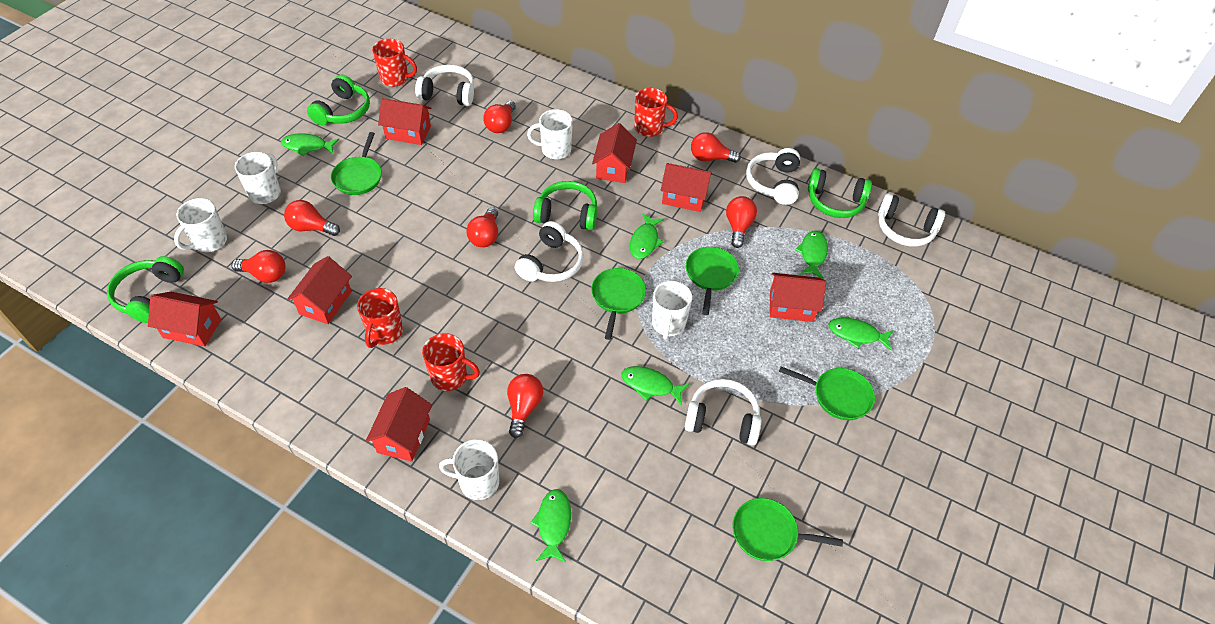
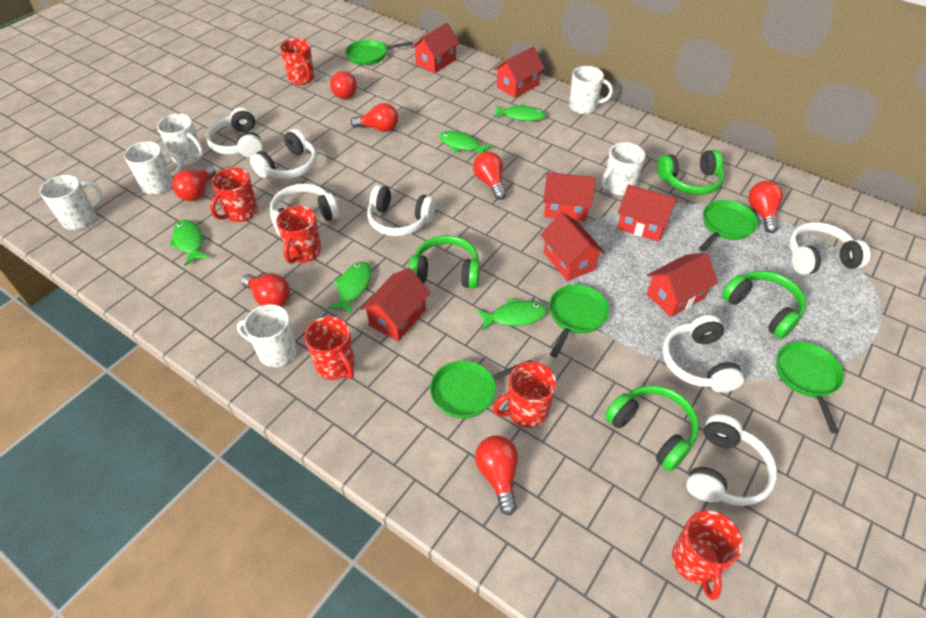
green fish: 6 -> 5
red mug: 4 -> 6
white headphones: 5 -> 7
white mug: 5 -> 6

